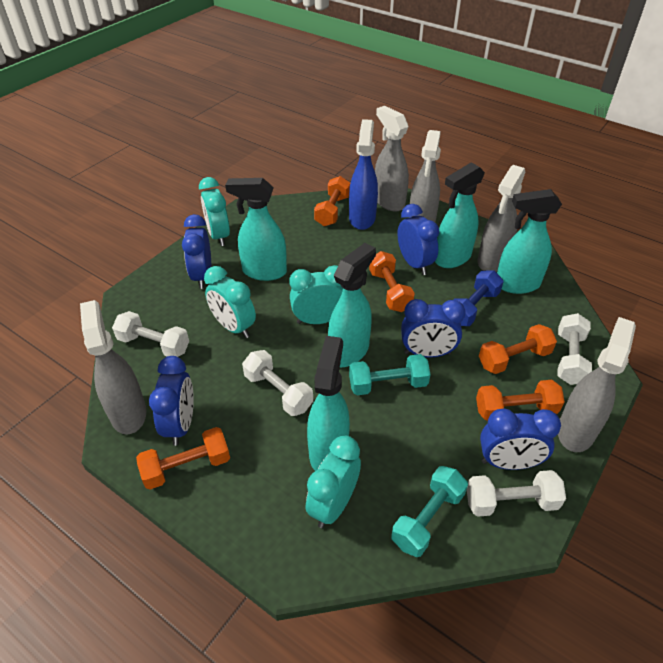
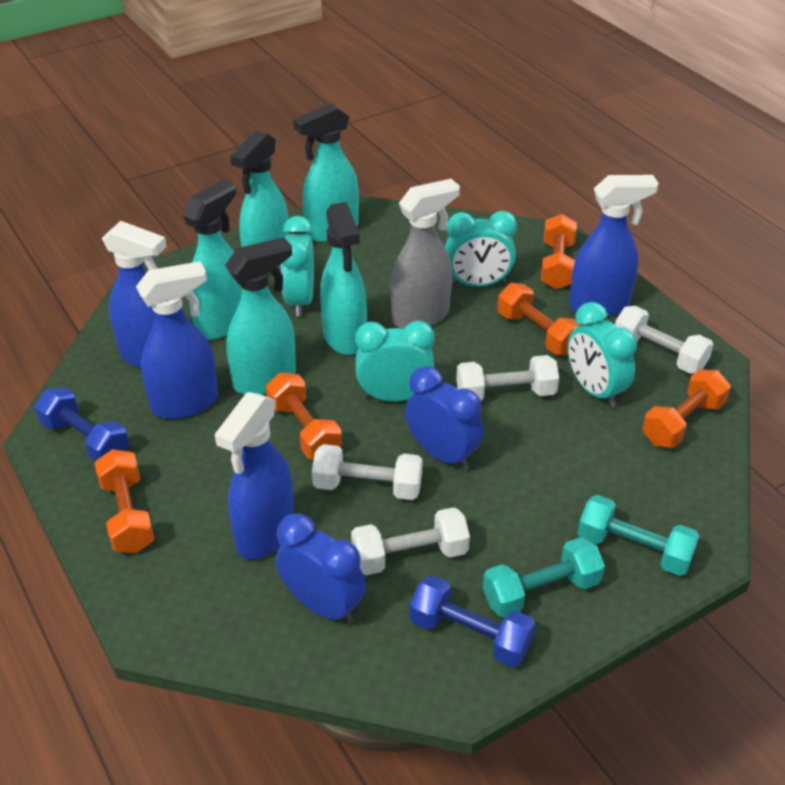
blue clock: 5 -> 2
blue dumbbell: 1 -> 2
blue spray bottle: 1 -> 4
grey spray bottle: 5 -> 1

